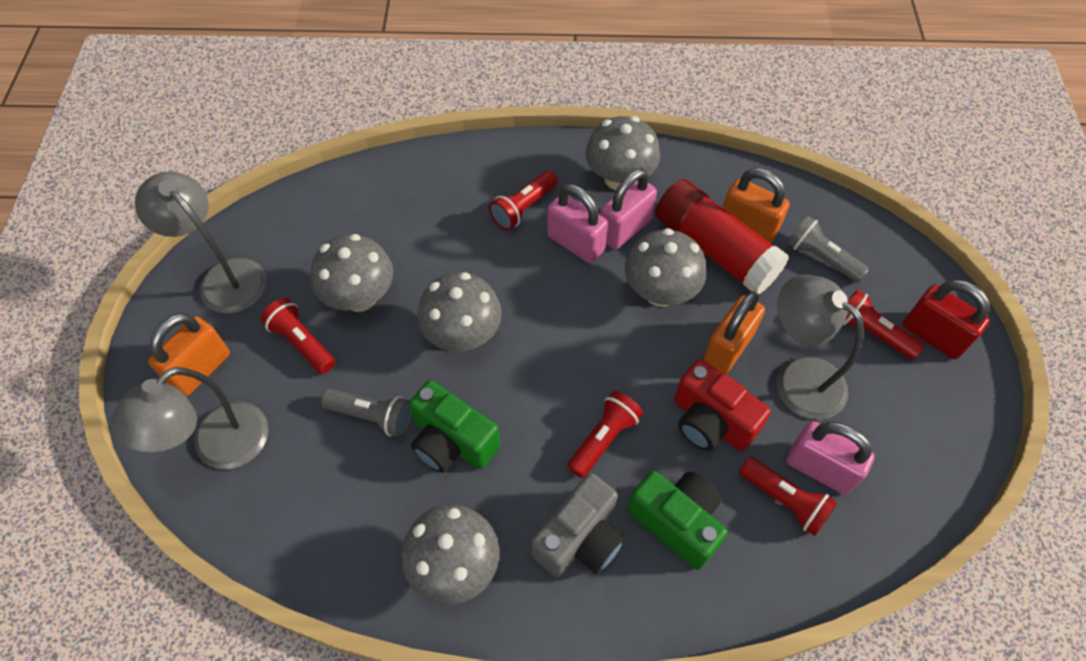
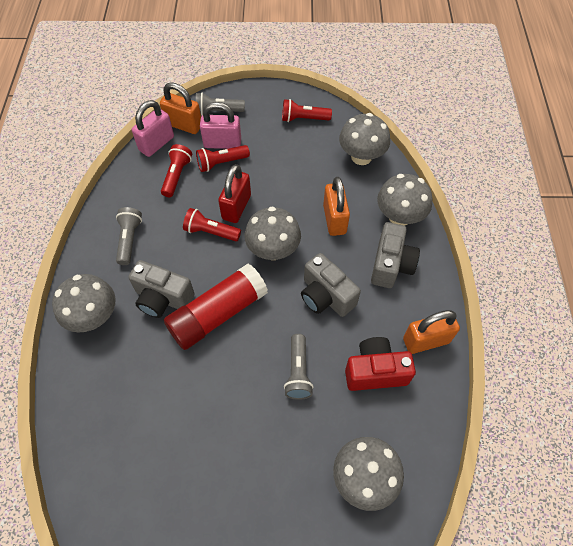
green camera: 2 -> 0
grey camera: 1 -> 3
grey flashlight: 2 -> 3
grey lamp: 3 -> 0
pink padlock: 3 -> 2
red flashlight: 5 -> 4

